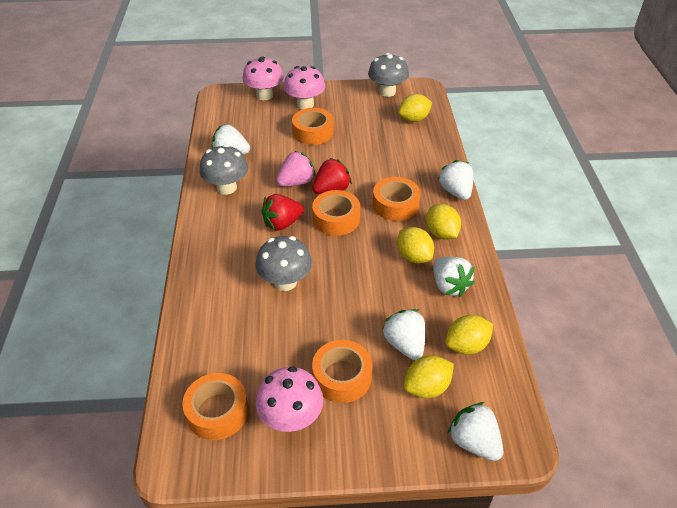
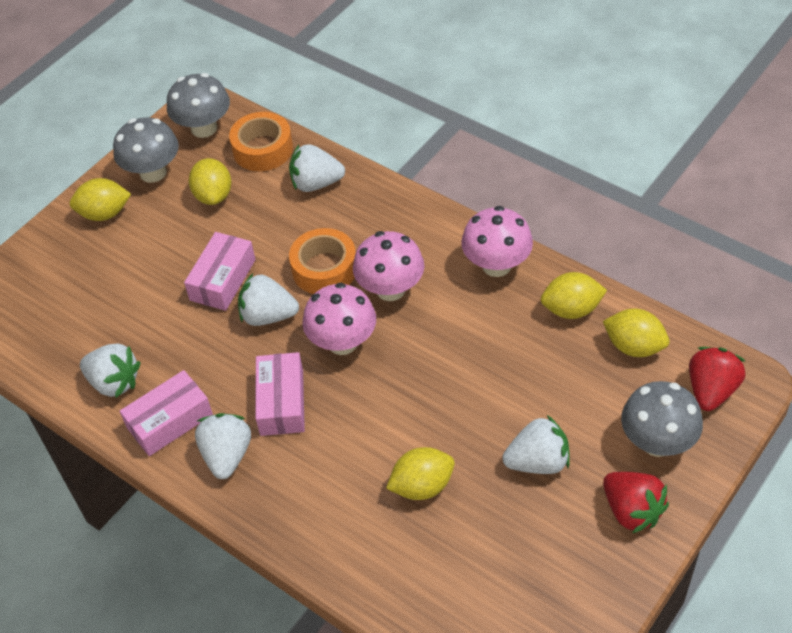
orange tape: 5 -> 2
pink box: 0 -> 3
pink strawberry: 1 -> 0

